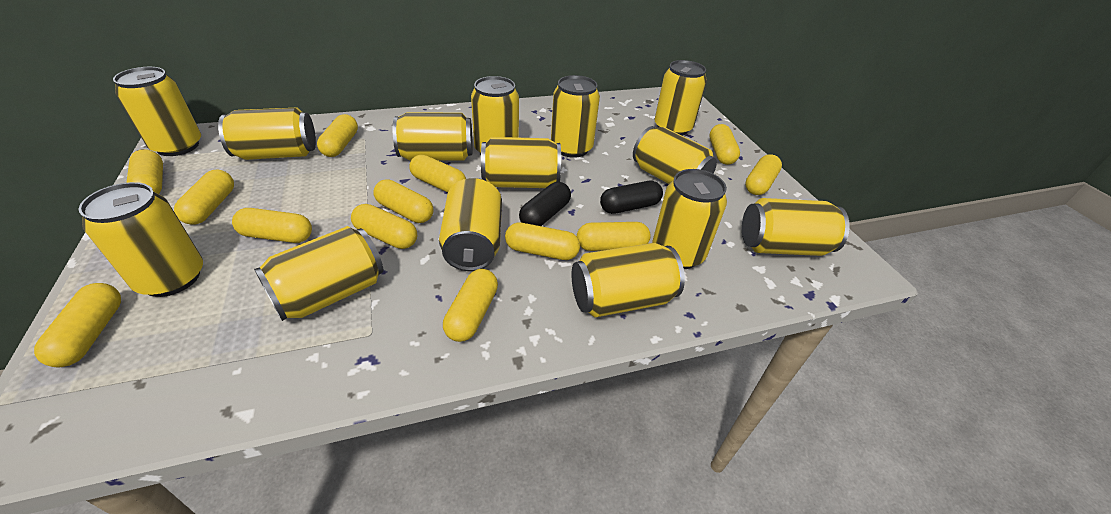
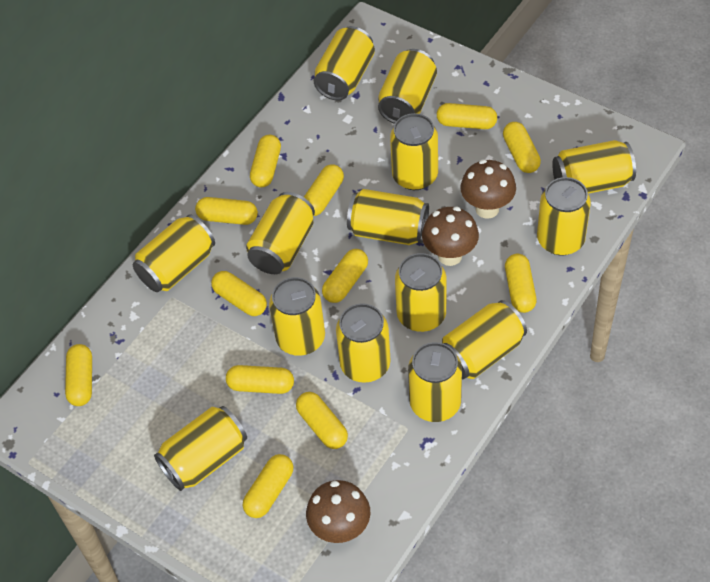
black capsule: 2 -> 0
brown mushroom: 0 -> 3
yellow capsule: 13 -> 12

